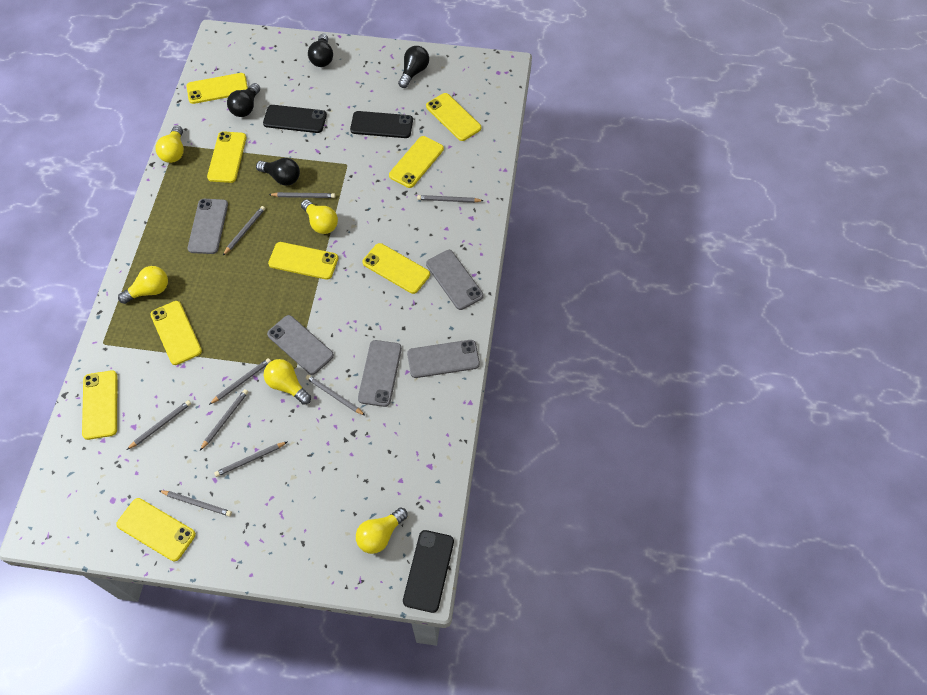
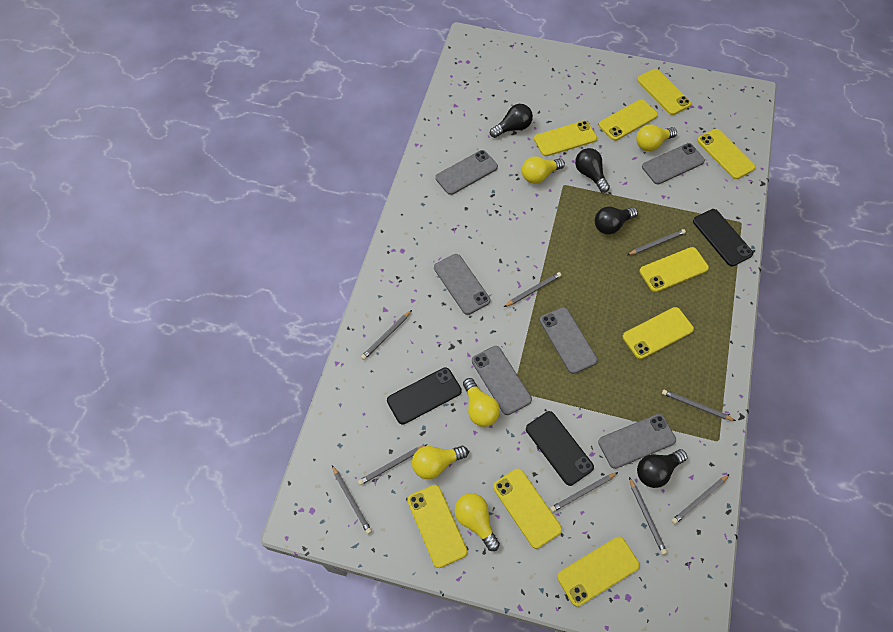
grey phone: 5 -> 6

